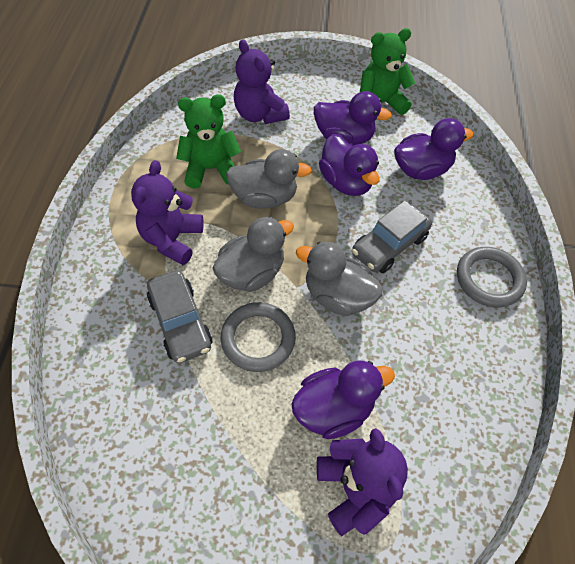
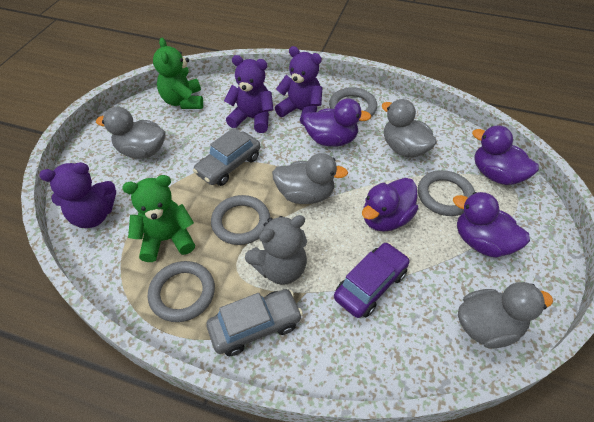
grey duck: 3 -> 4
grey ring: 2 -> 4
grey teddy bear: 0 -> 1
purple car: 0 -> 1

